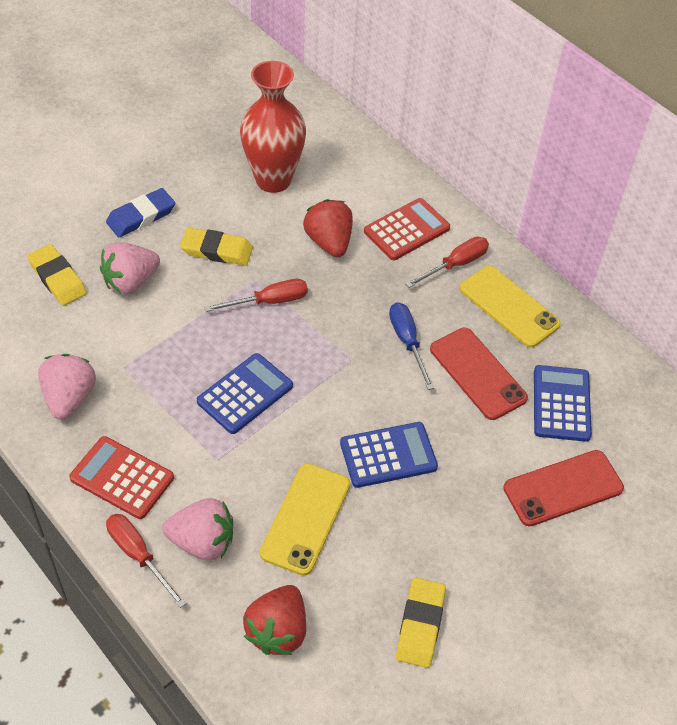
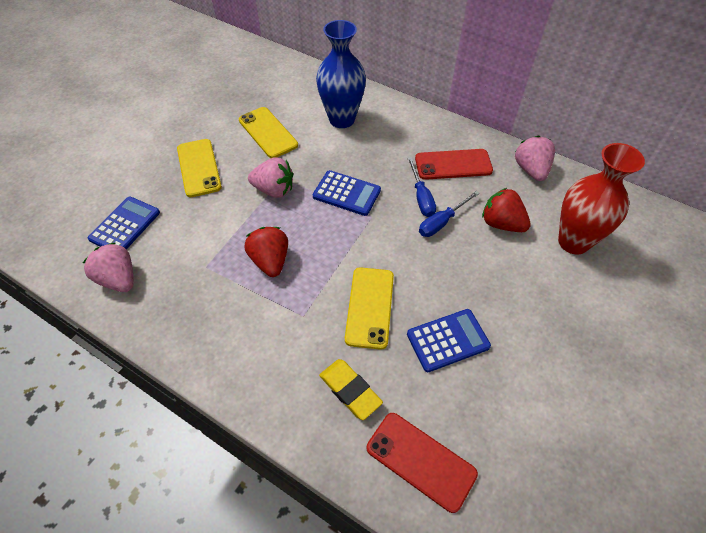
blue eraser: 1 -> 0
blue screwdriver: 1 -> 2
blue vase: 0 -> 1
red calculator: 2 -> 0
red screwdriver: 3 -> 0
yellow eraser: 3 -> 1
yellow phone: 2 -> 3

